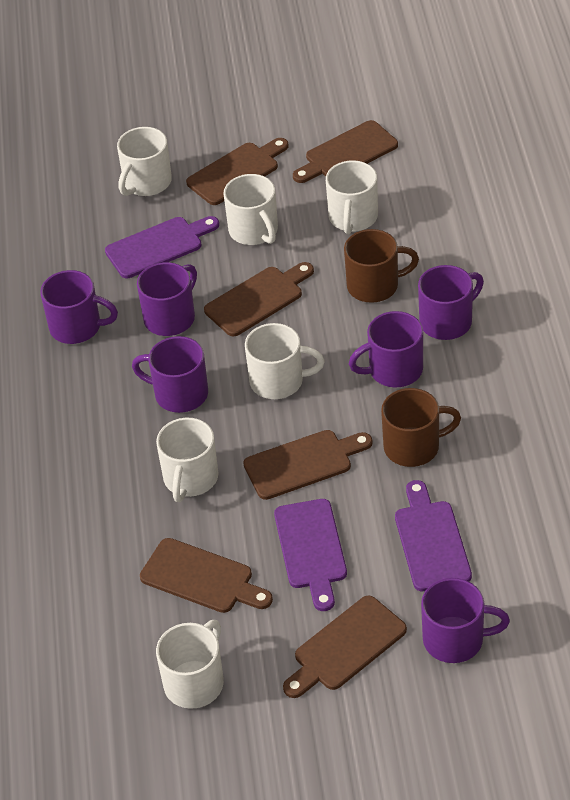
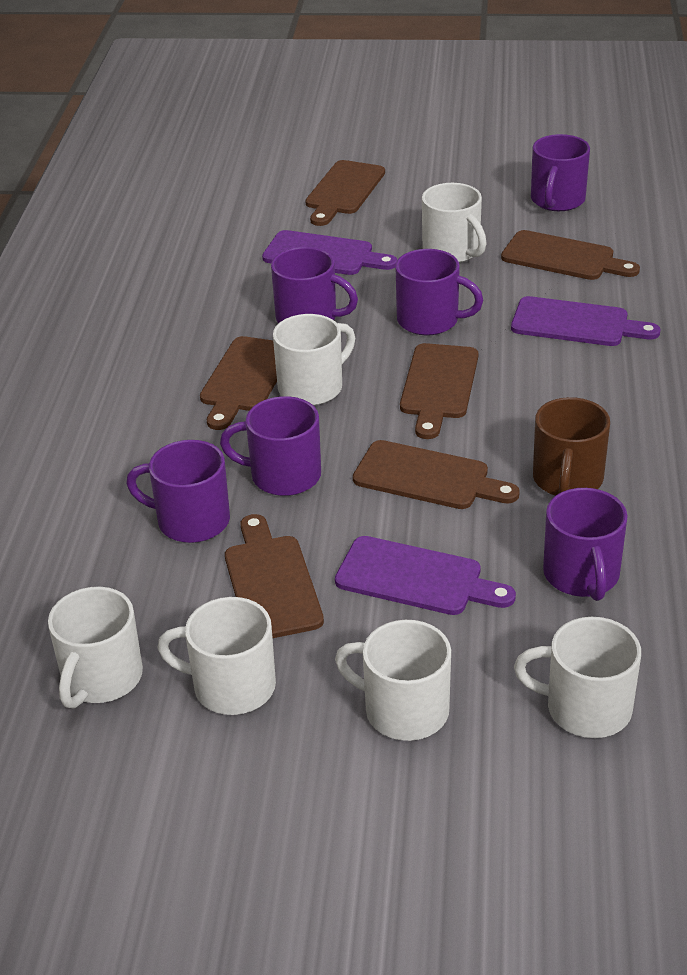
brown mug: 2 -> 1

